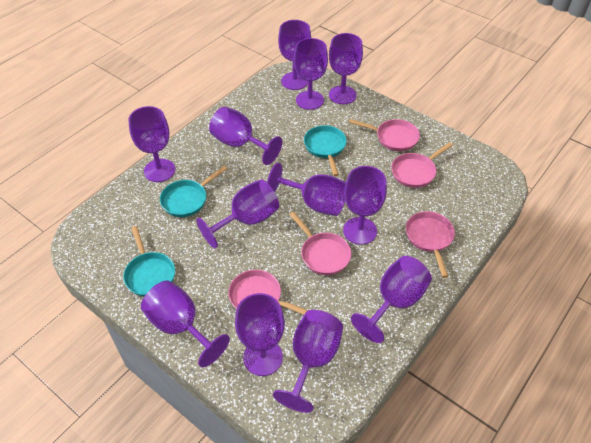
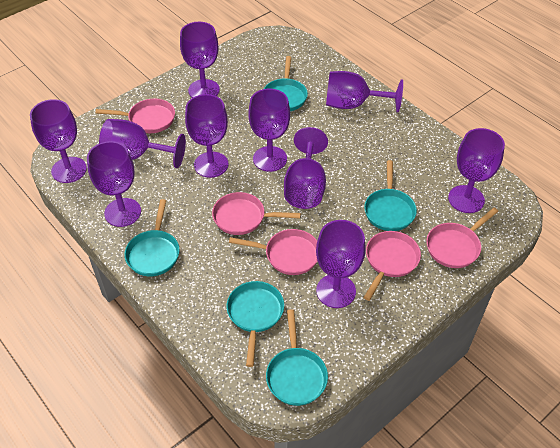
purple goblet: 12 -> 10
turquoise pan: 3 -> 5

